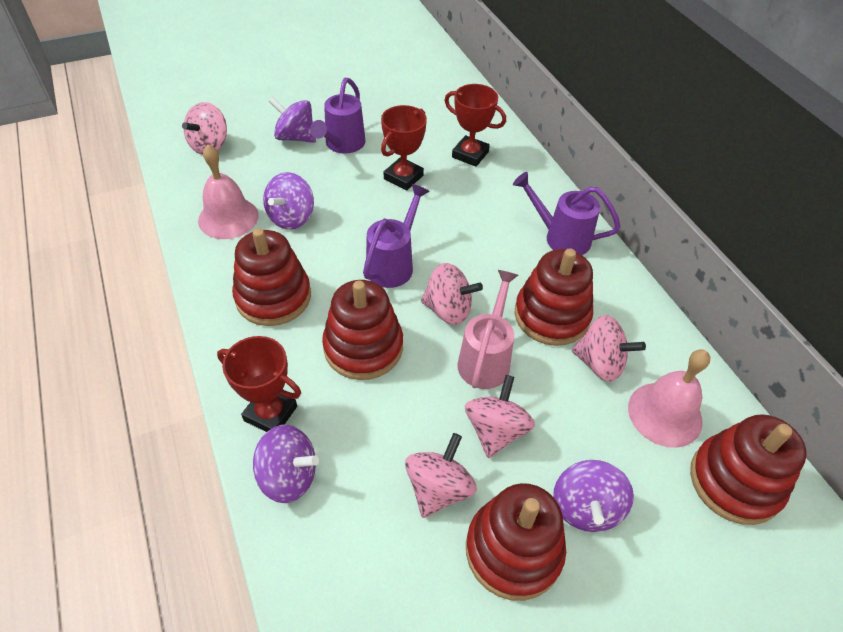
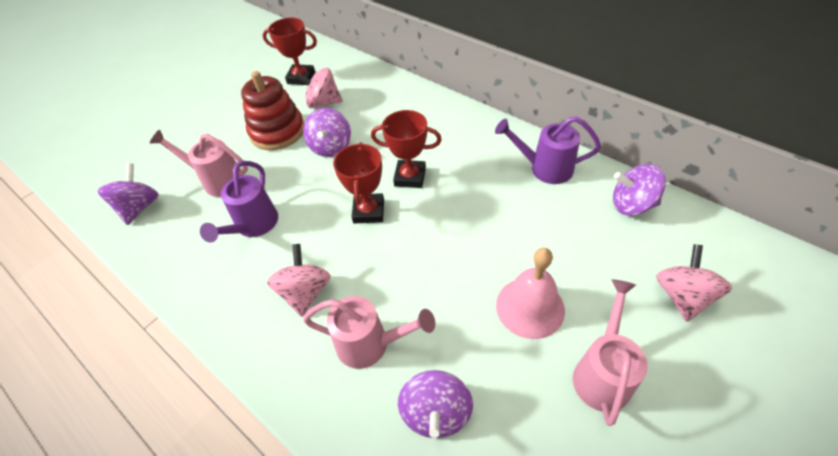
pink bell: 2 -> 1
pink spinning top: 5 -> 3
pink watering can: 1 -> 3
purple watering can: 3 -> 2
red stacking toy: 5 -> 1

